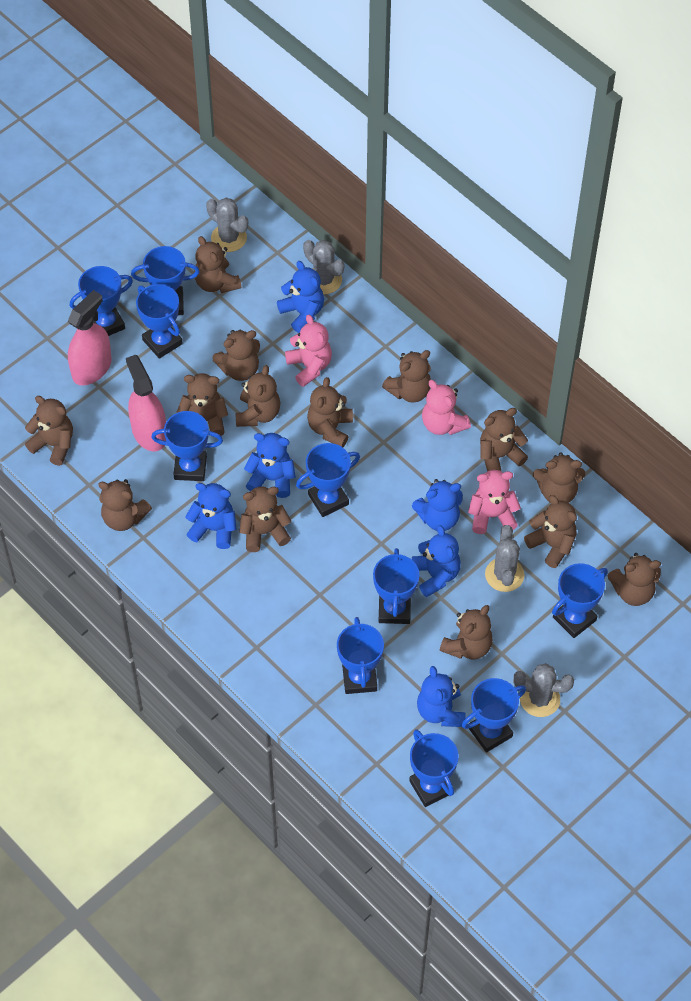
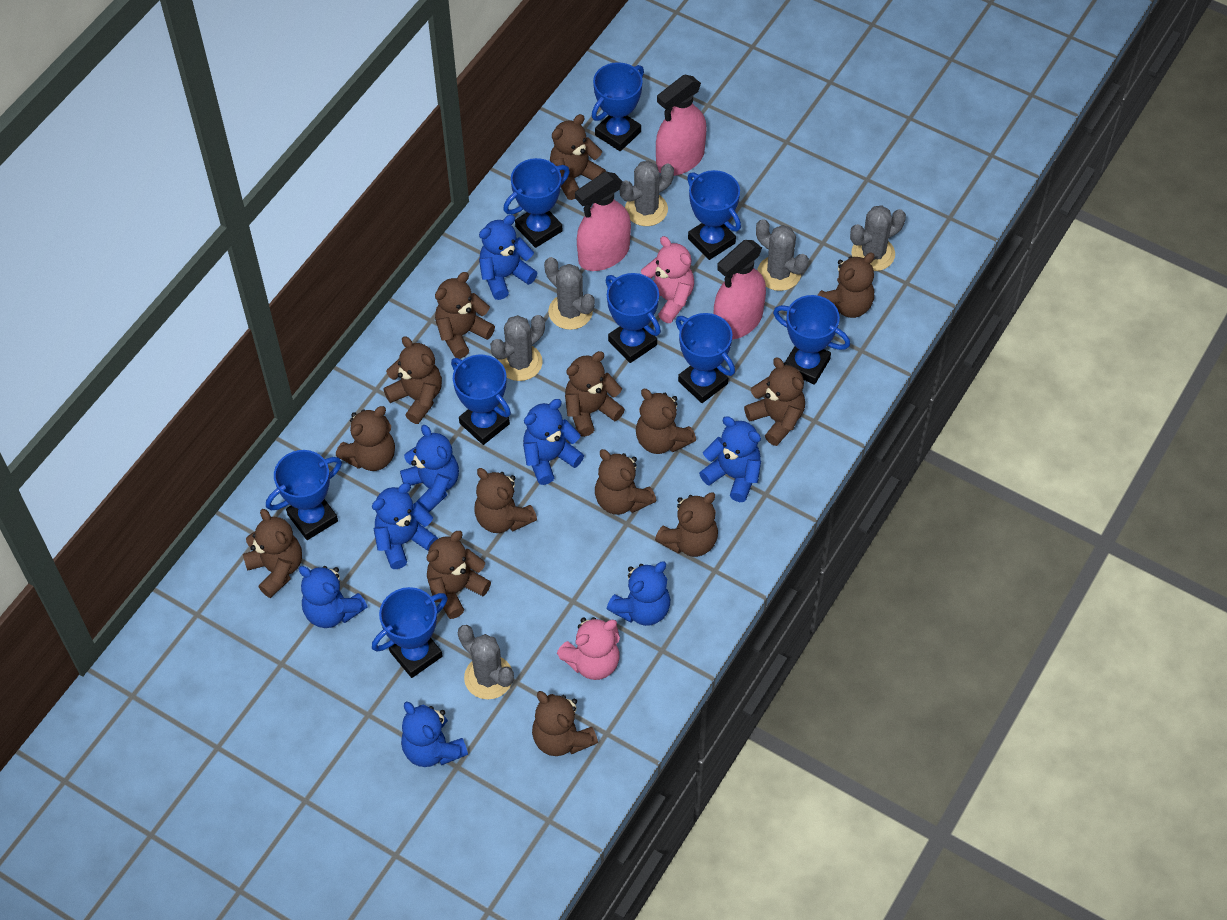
blue teddy bear: 6 -> 8
blue trophy: 10 -> 9
grey cactus: 4 -> 6
pink spray bottle: 2 -> 3
pink teddy bear: 3 -> 2

